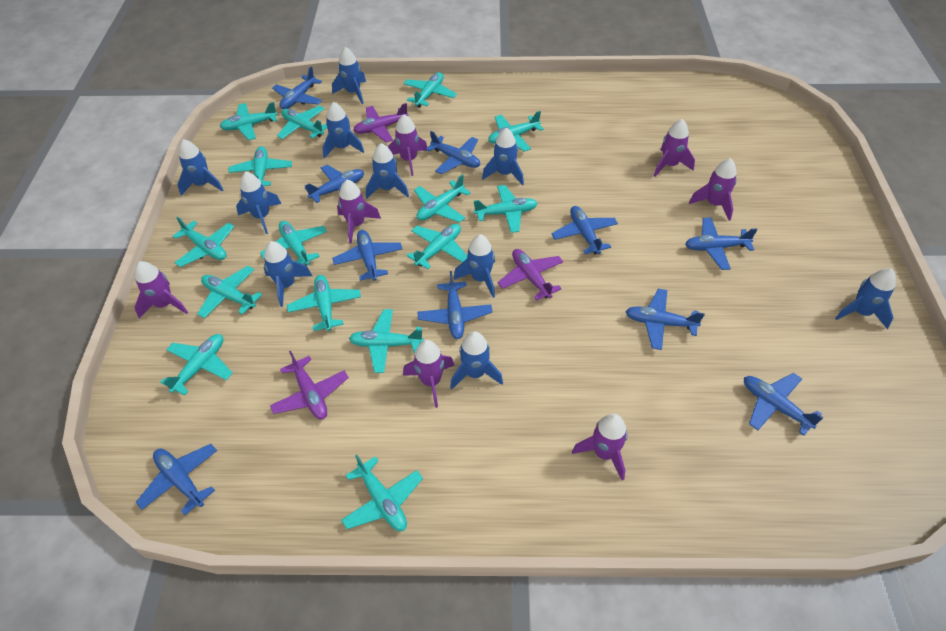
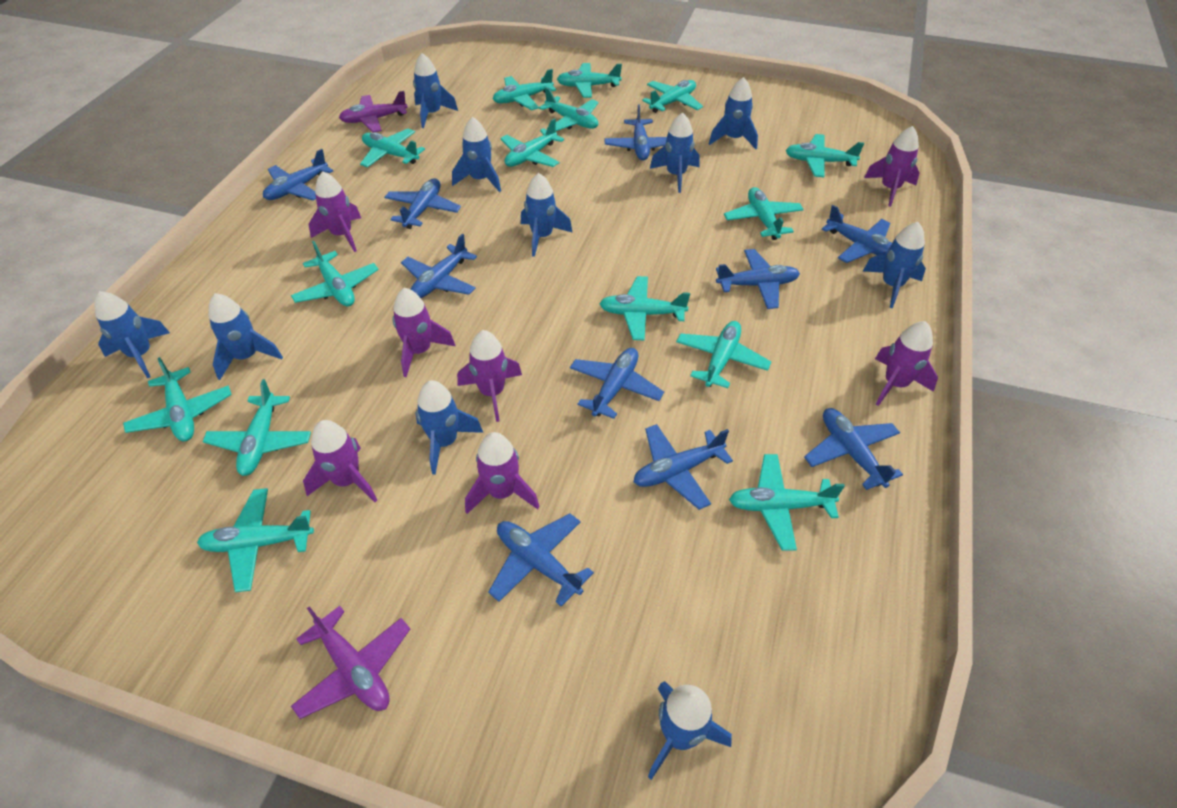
purple plane: 3 -> 2

